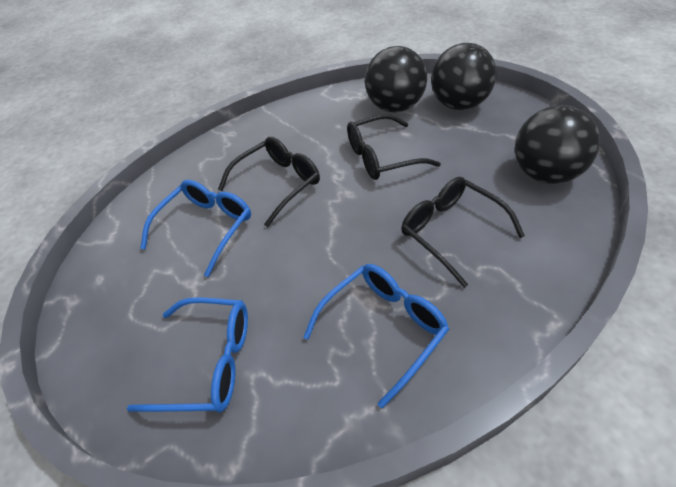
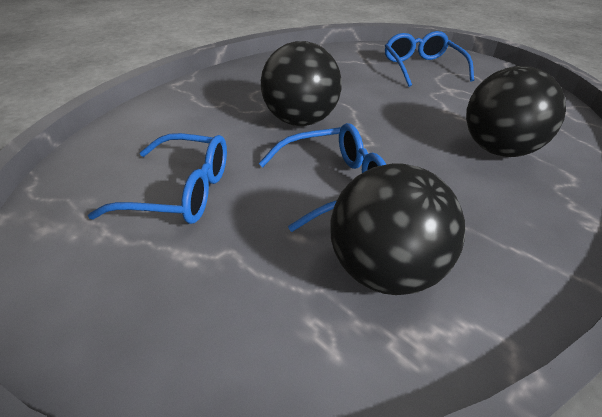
black glasses: 3 -> 0

